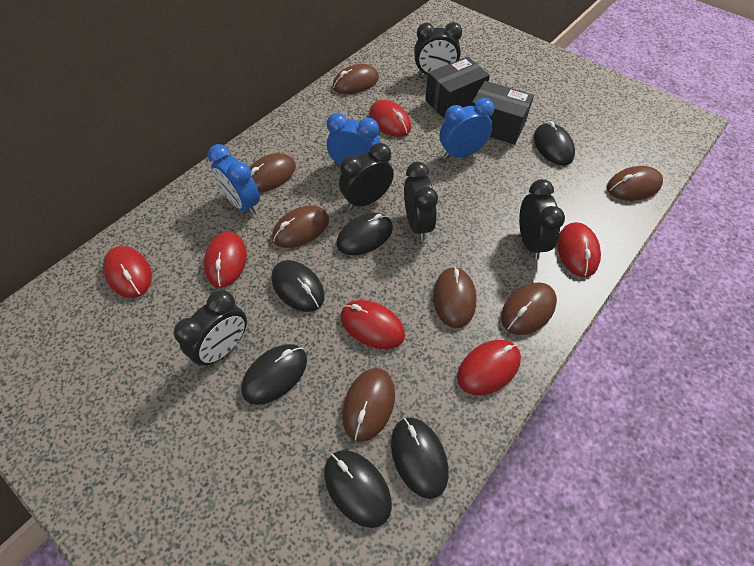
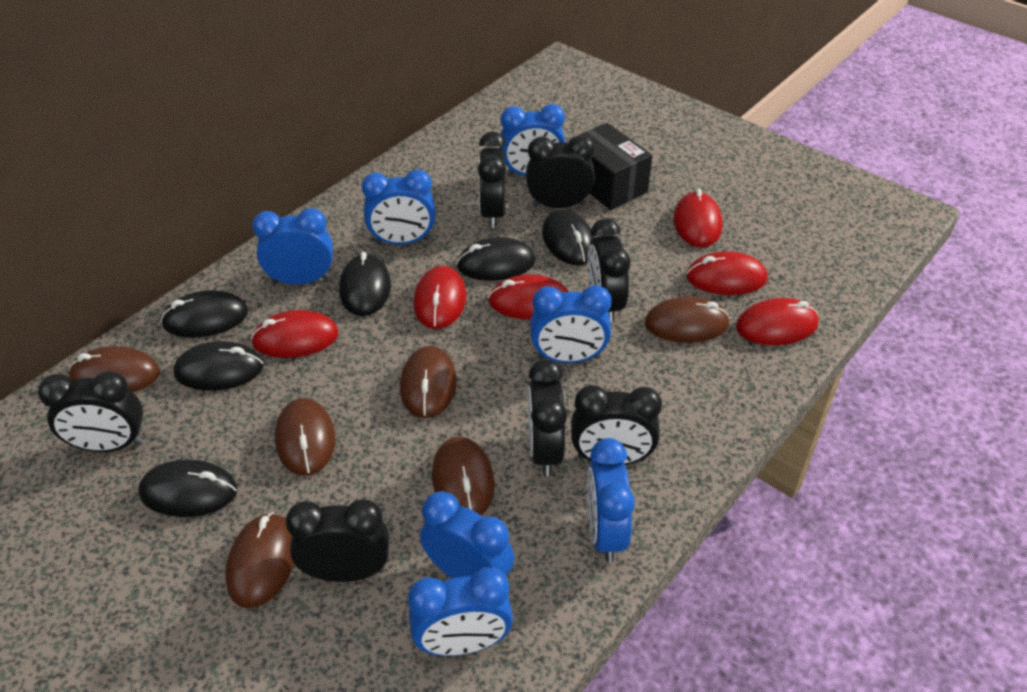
black box: 2 -> 1
black clock: 5 -> 7
blue clock: 3 -> 7
brown mouse: 7 -> 6

